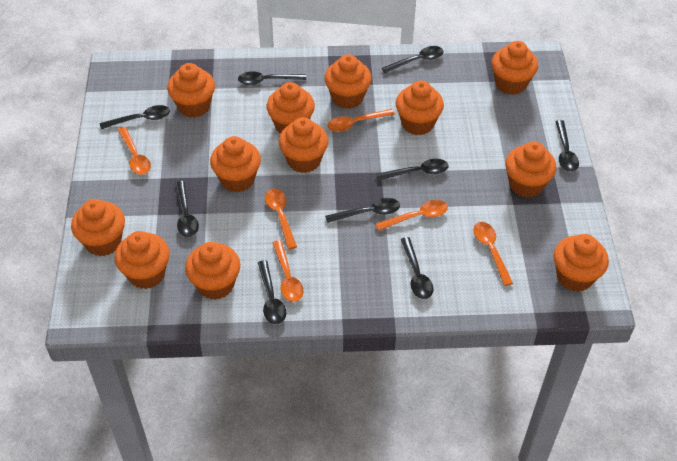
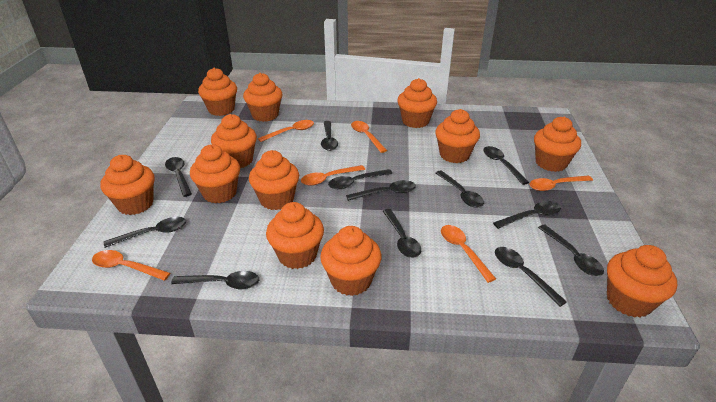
black spoon: 9 -> 12

